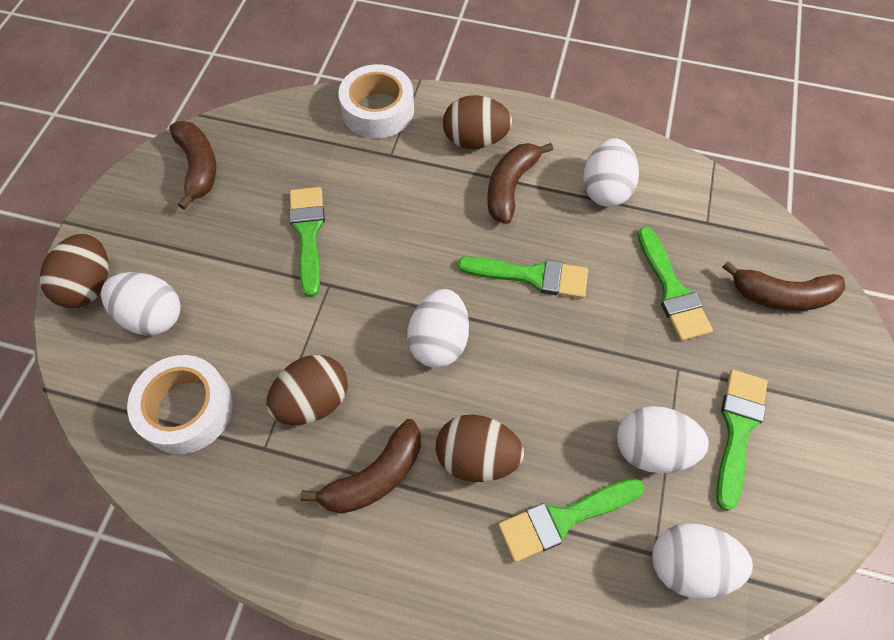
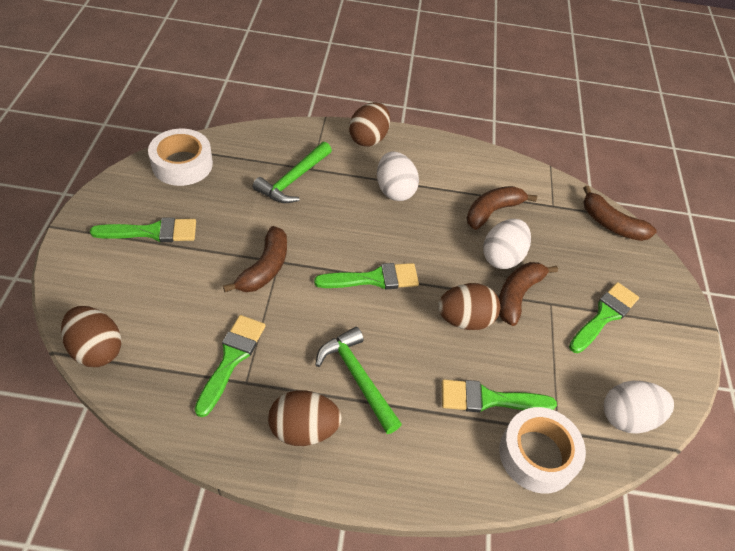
green hammer: 0 -> 2
white egg: 5 -> 3

